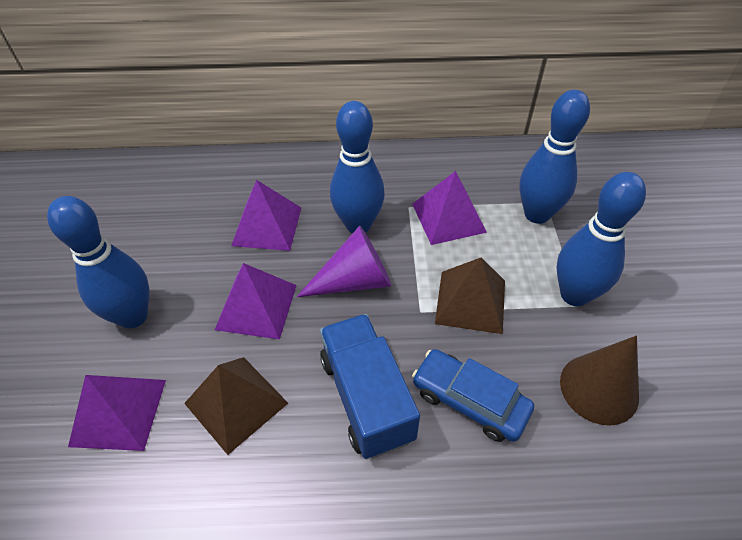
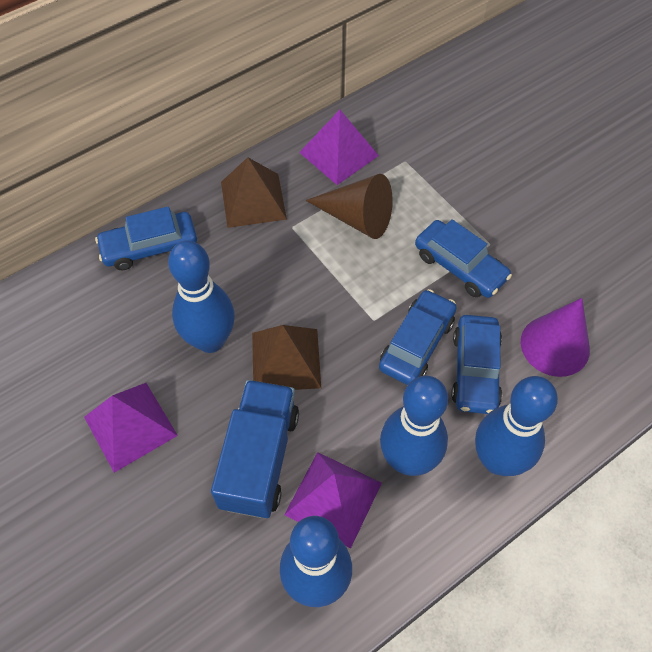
blue car: 1 -> 4
purple pyramid: 4 -> 3

